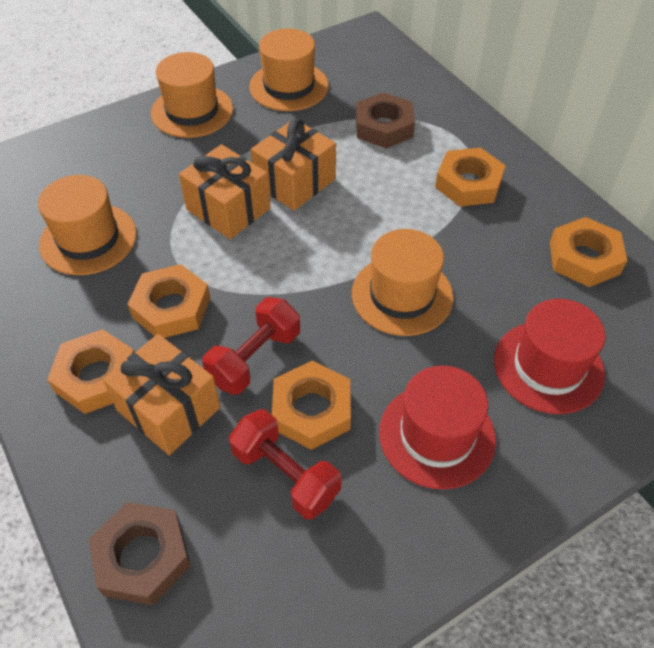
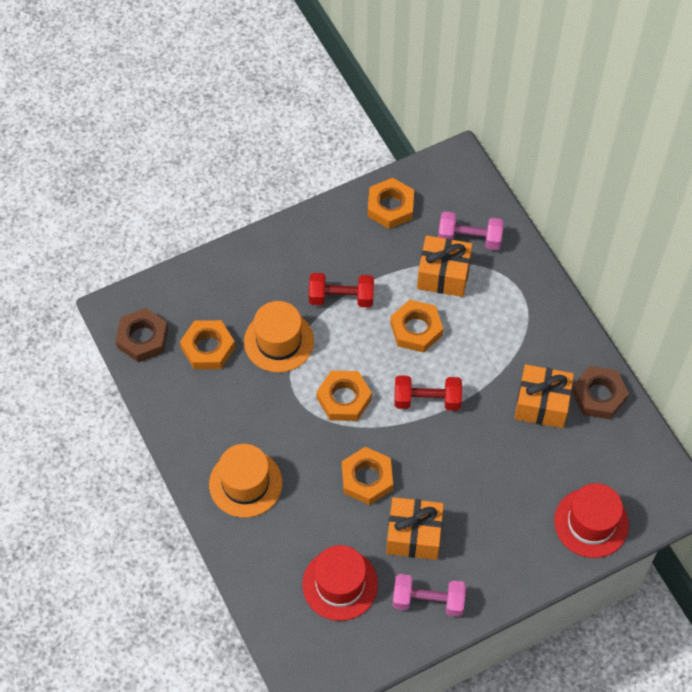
orange hat: 4 -> 2
pink dumbbell: 0 -> 2

